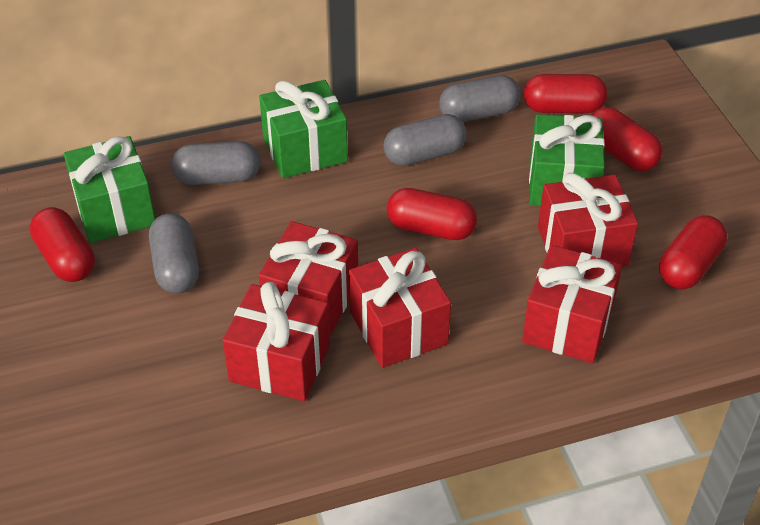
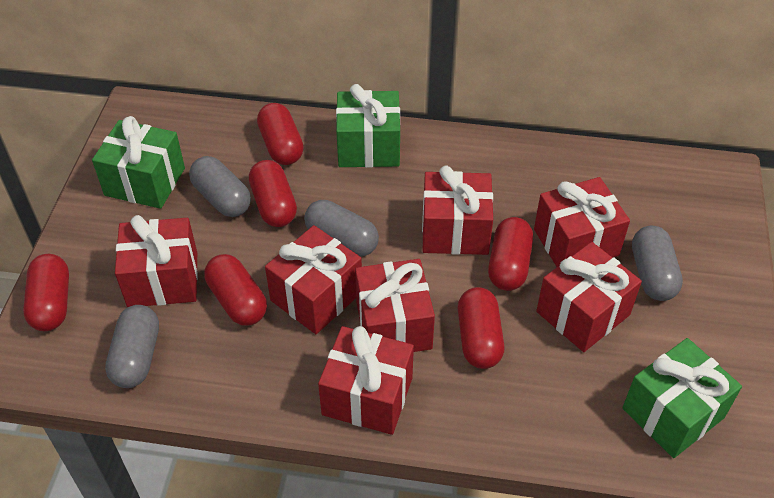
red capsule: 5 -> 6
red gift: 5 -> 7

